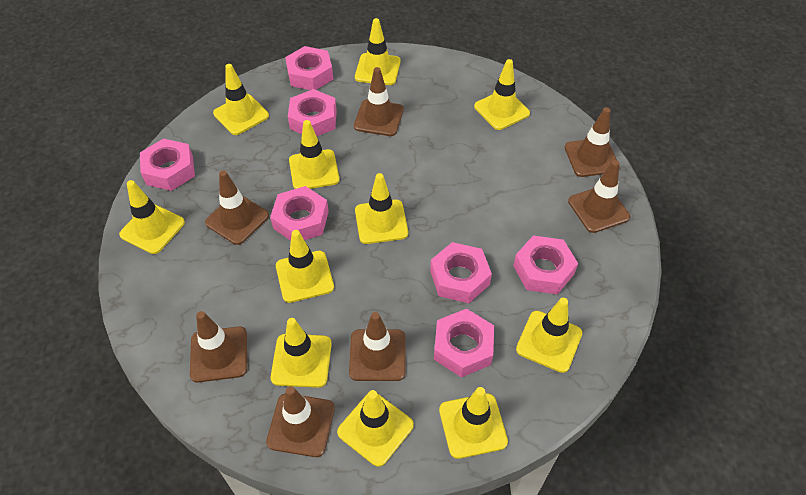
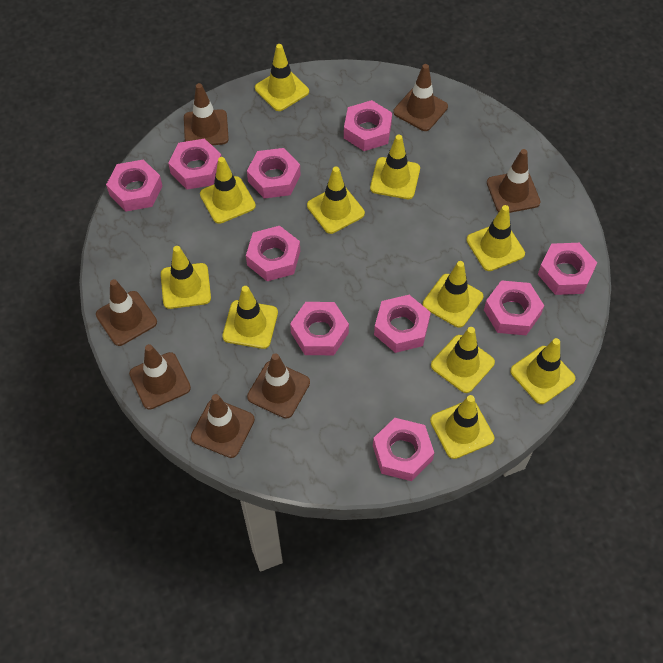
pink nut: 7 -> 10

